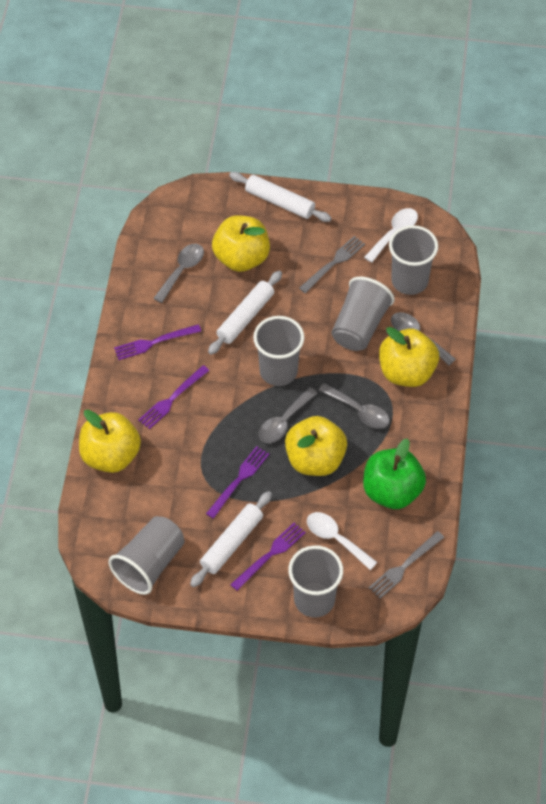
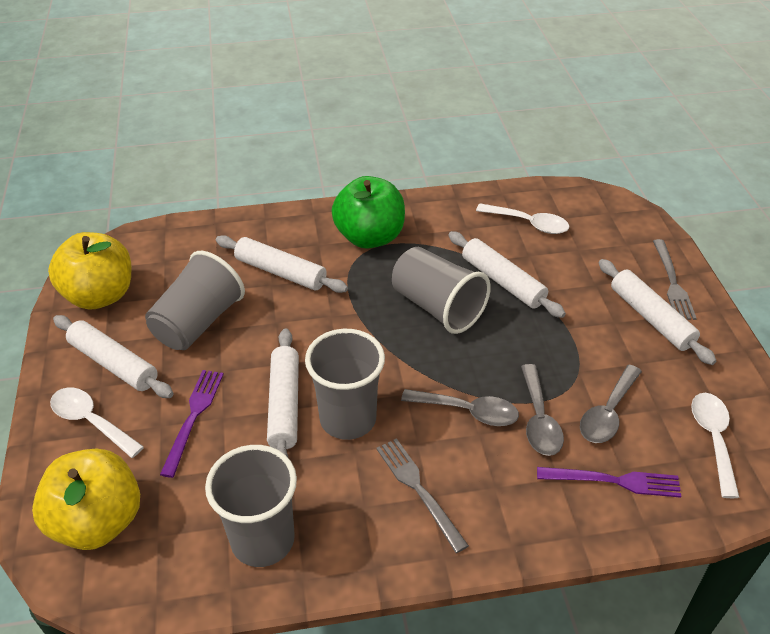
grey cup: 5 -> 4
grey spoon: 4 -> 3
purple fork: 4 -> 2
white rolling pin: 3 -> 5
white spoon: 2 -> 3
yellow apple: 4 -> 2

